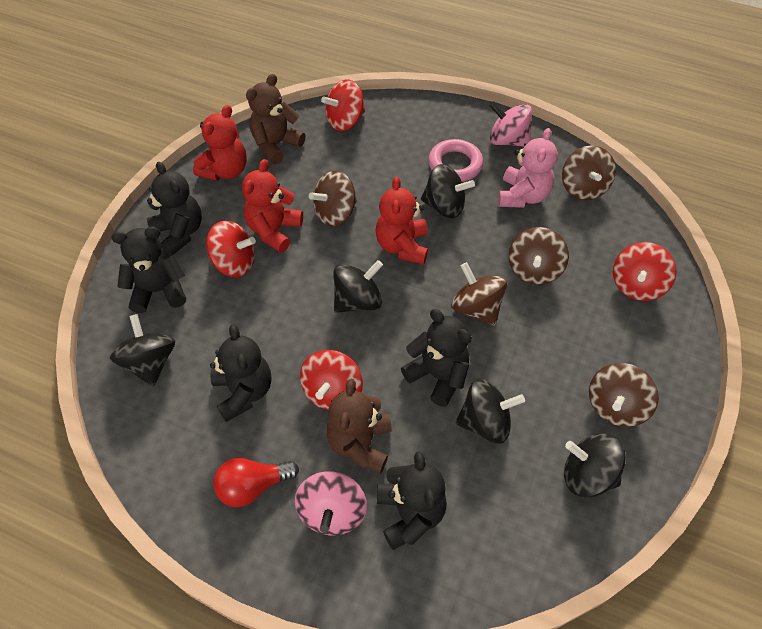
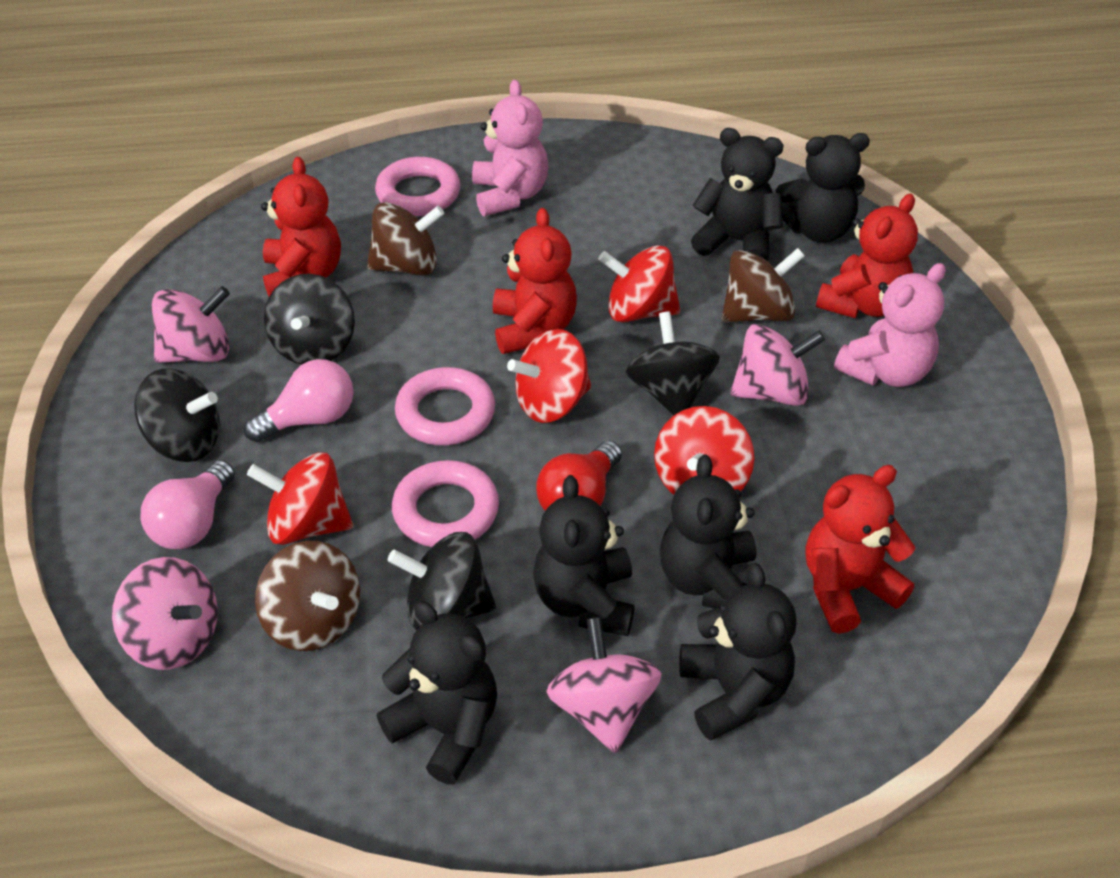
black spinning top: 5 -> 4
black teddy bear: 5 -> 6
brown spinning top: 5 -> 3
brown teddy bear: 2 -> 0
pink light bulb: 0 -> 2
pink ring: 1 -> 3
pink spinning top: 2 -> 4
pink teddy bear: 1 -> 2
red teddy bear: 3 -> 4

